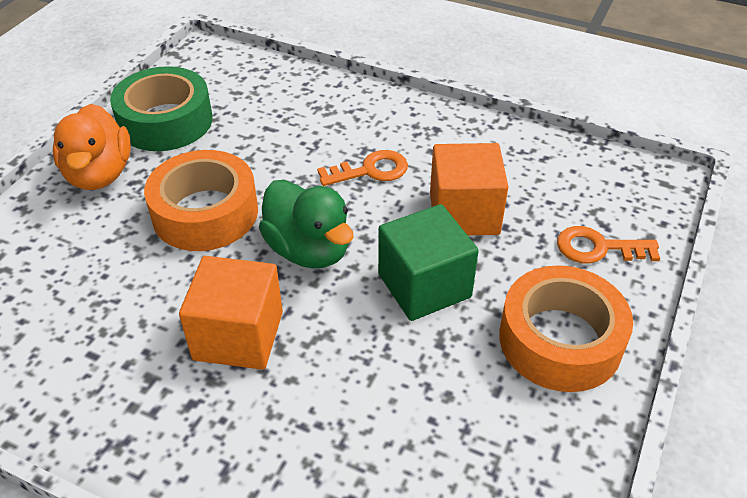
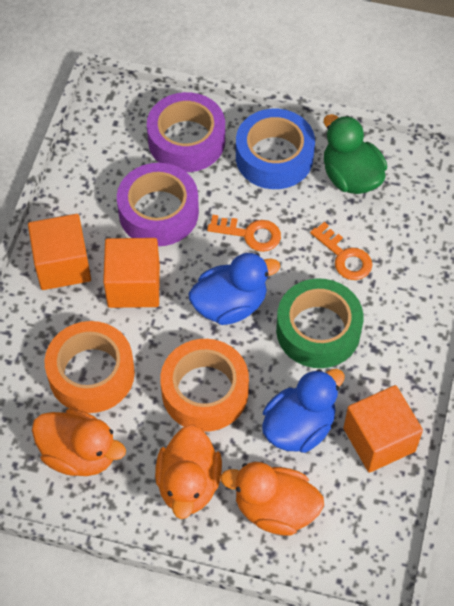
blue duck: 0 -> 2
blue tape: 0 -> 1
green cube: 1 -> 0
orange cube: 2 -> 3
orange duck: 1 -> 3
purple tape: 0 -> 2

